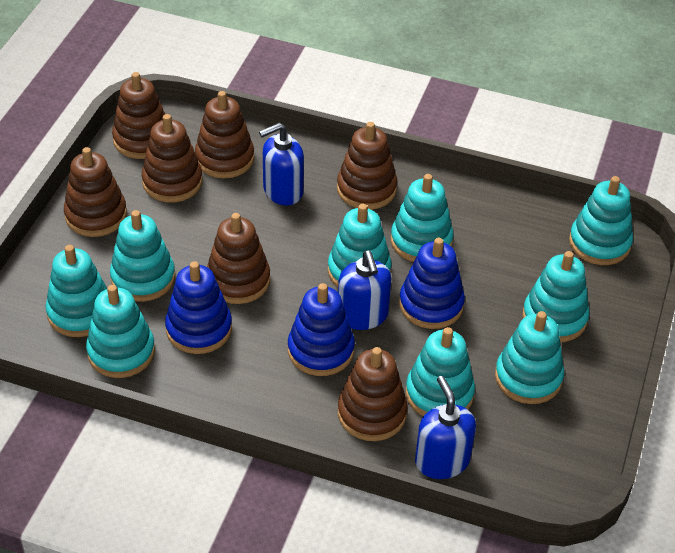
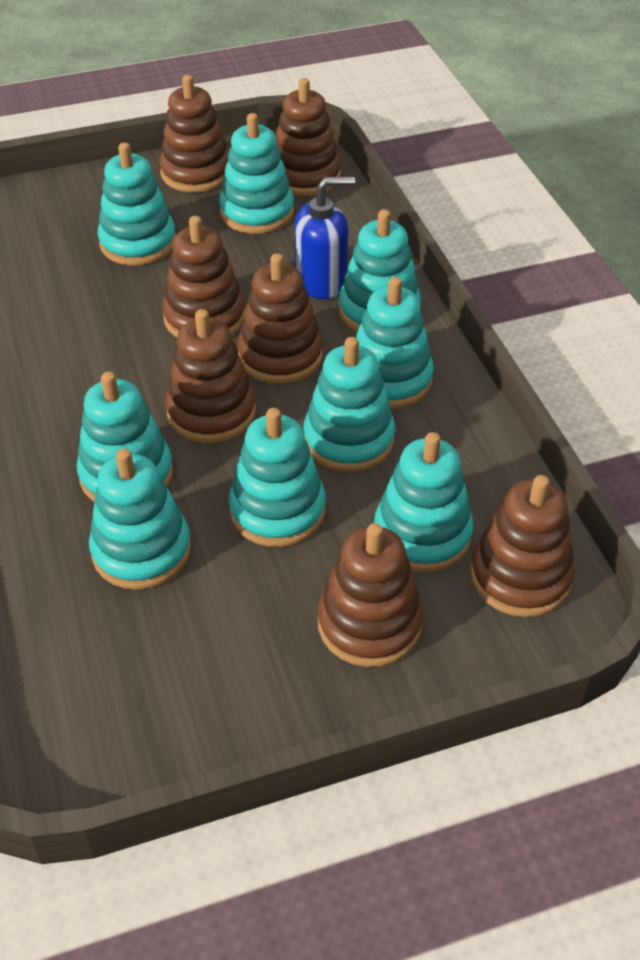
blue soap dispenser: 3 -> 1
blue stacking toy: 3 -> 0

